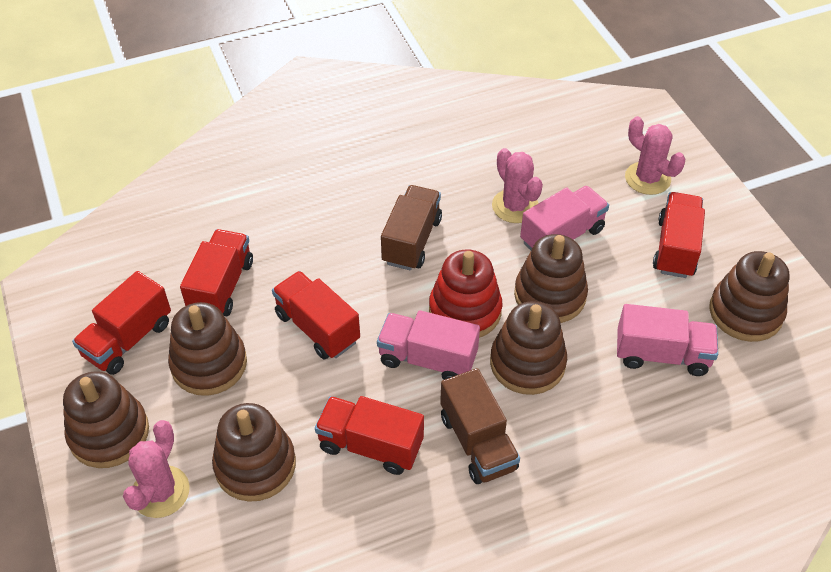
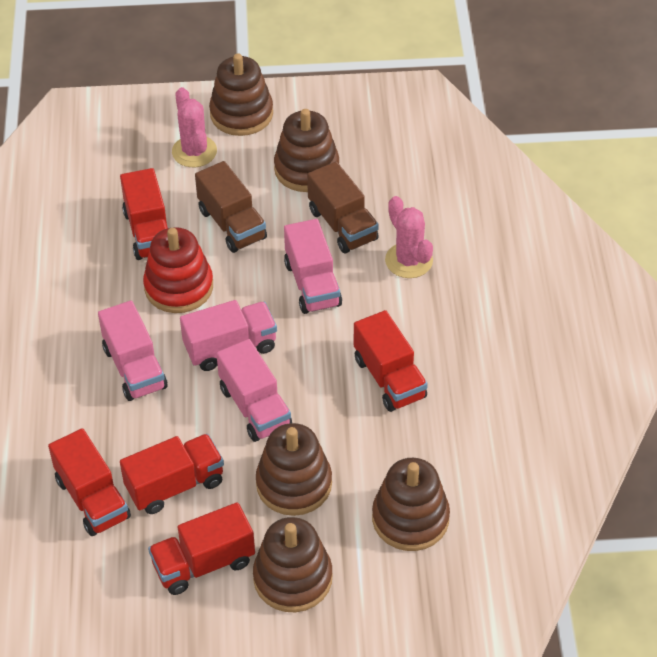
brown stacking toy: 6 -> 5
pink cactus: 3 -> 2
pink truck: 3 -> 4

